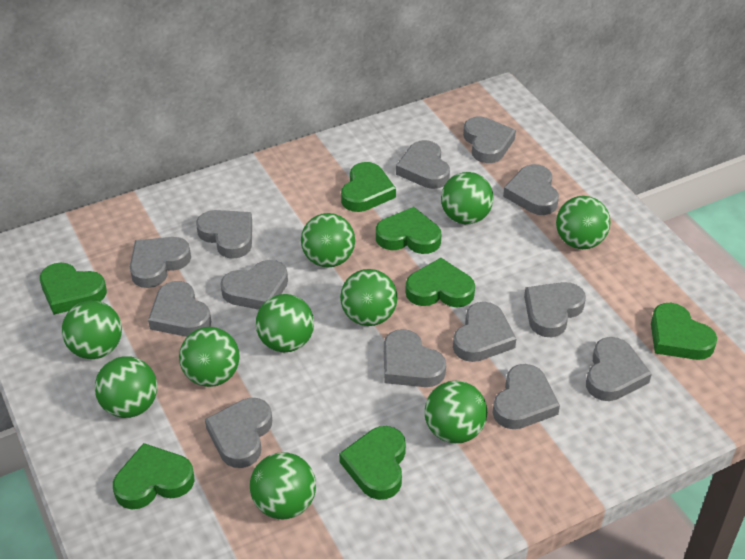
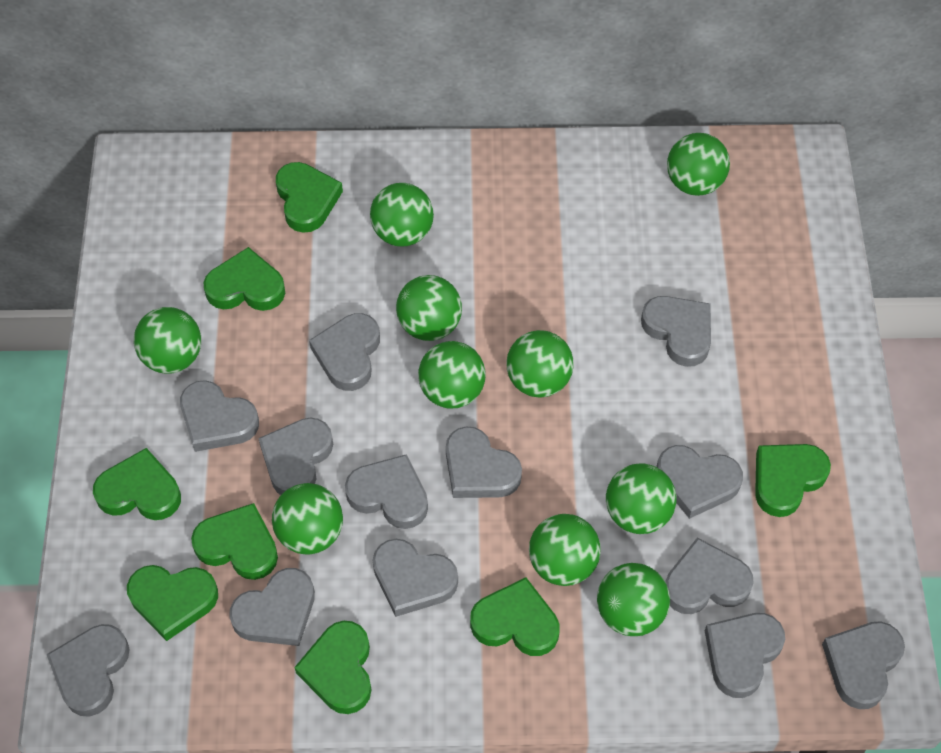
green heart: 7 -> 8

